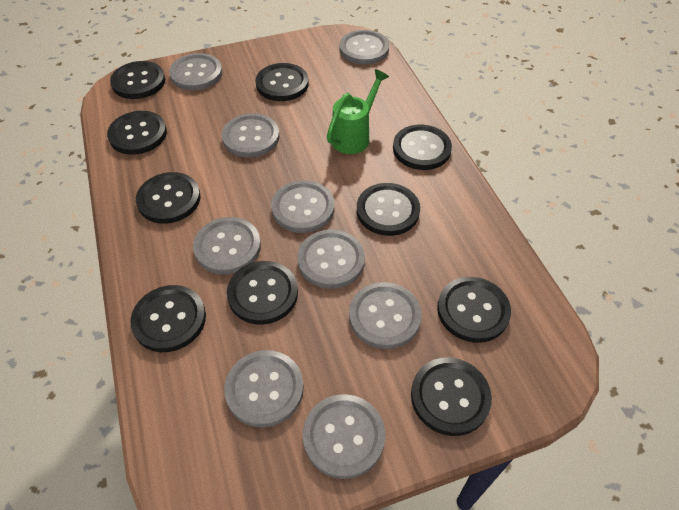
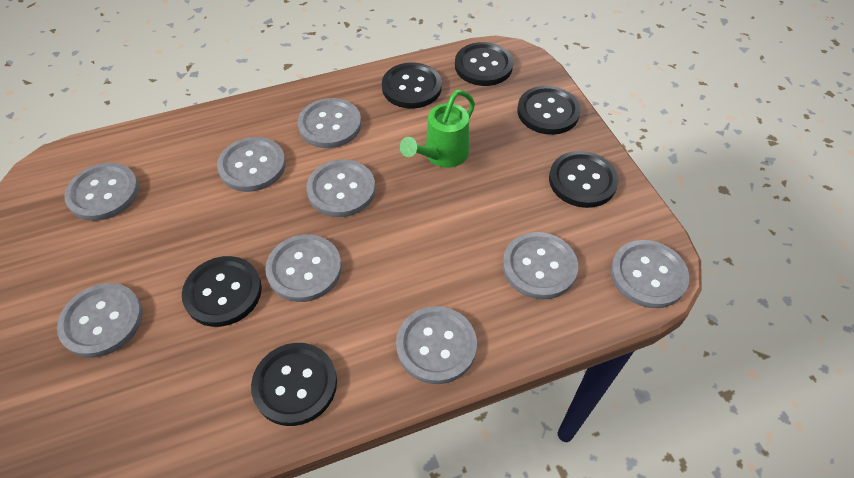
black button: 10 -> 6

